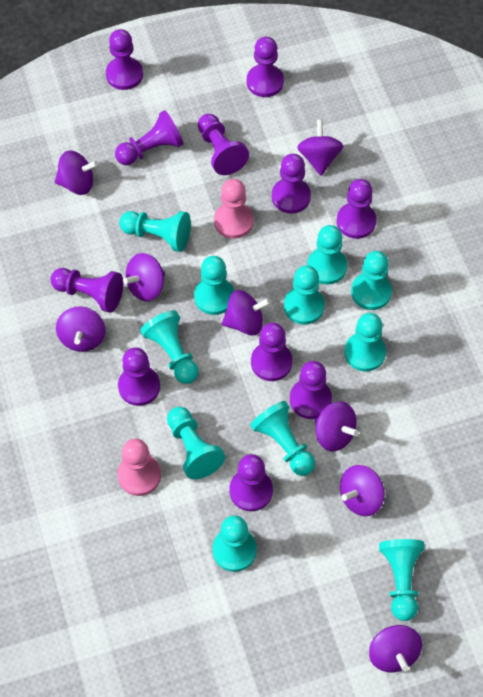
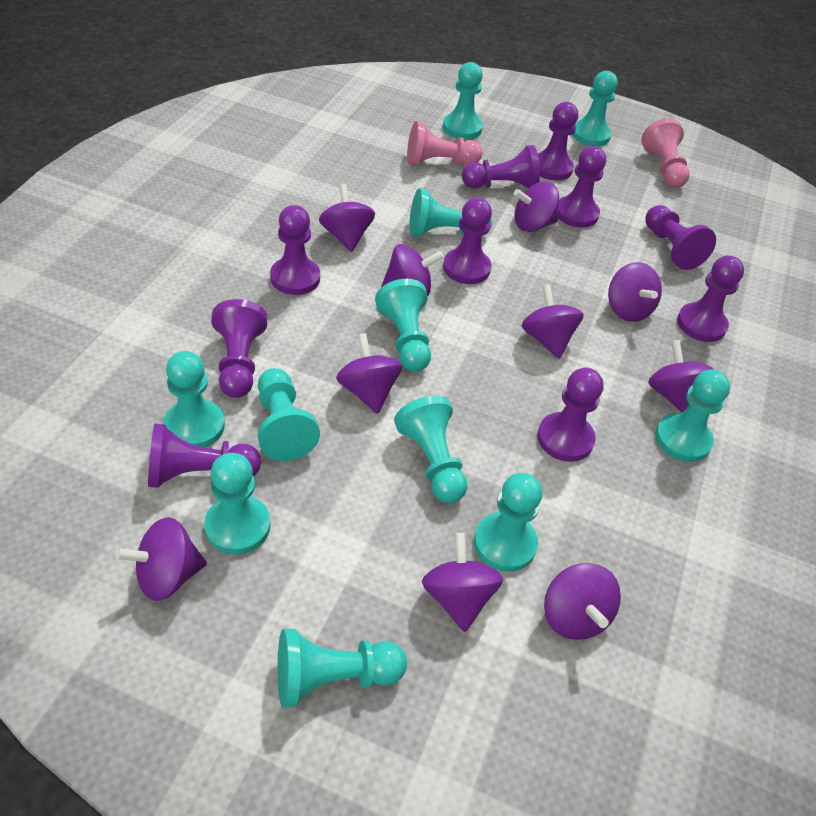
purple pawn: 11 -> 10
purple spinning top: 8 -> 10

